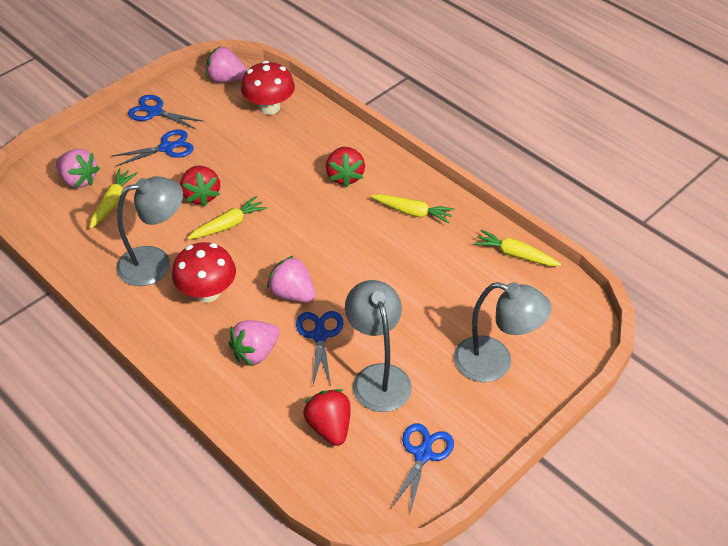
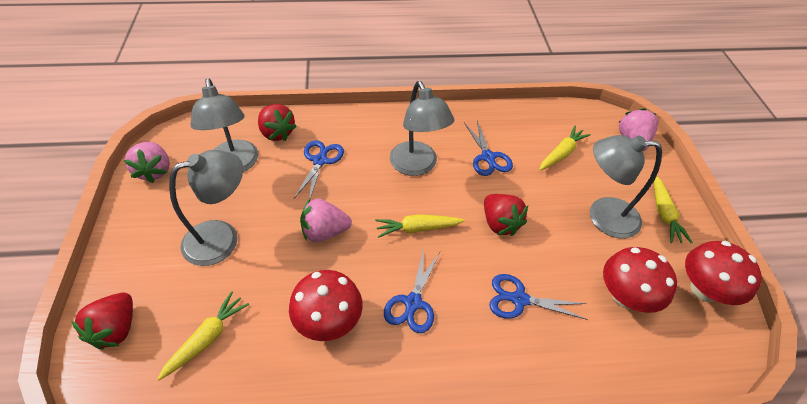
grey lamp: 3 -> 4
pink strawberry: 4 -> 3
red mushroom: 2 -> 3

